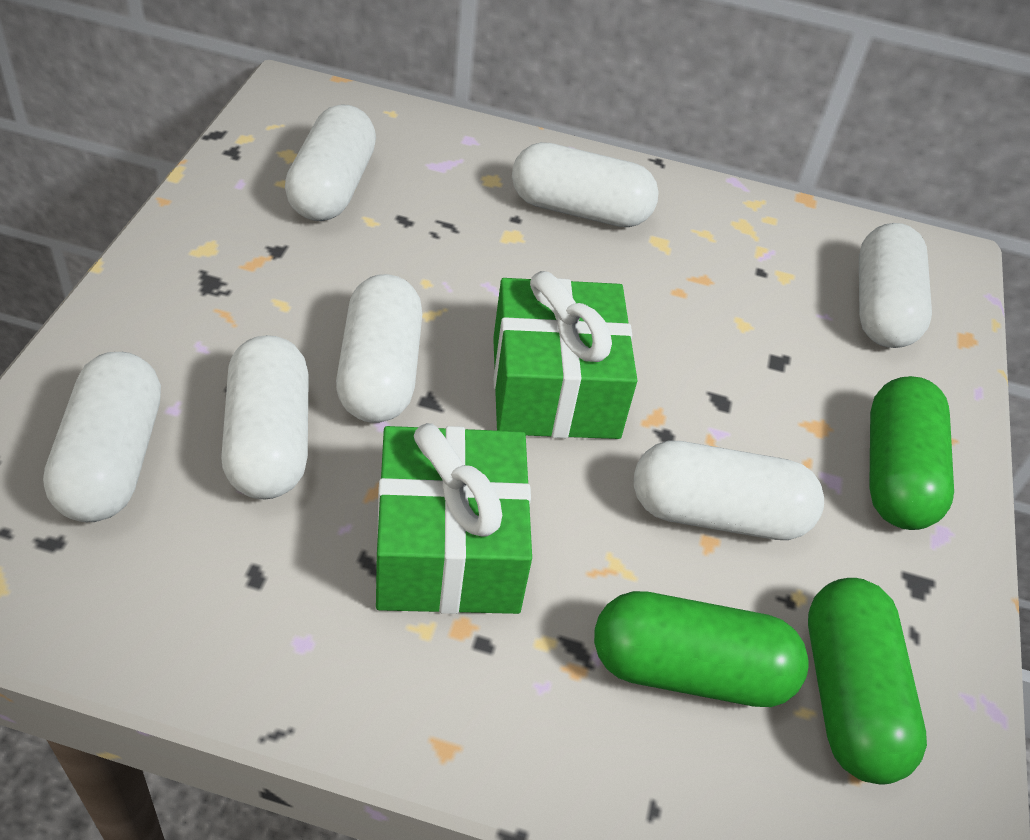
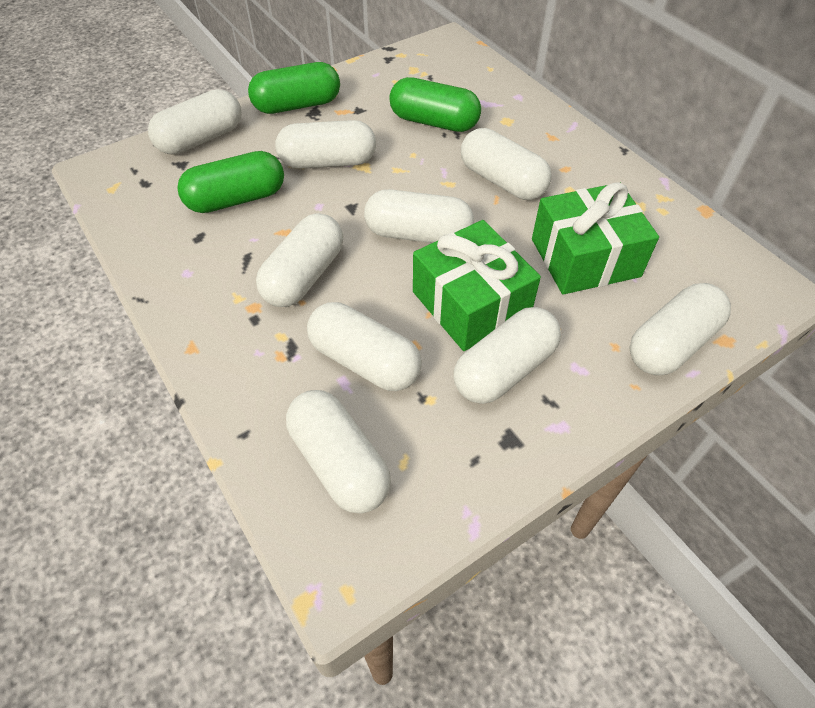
white capsule: 7 -> 9

